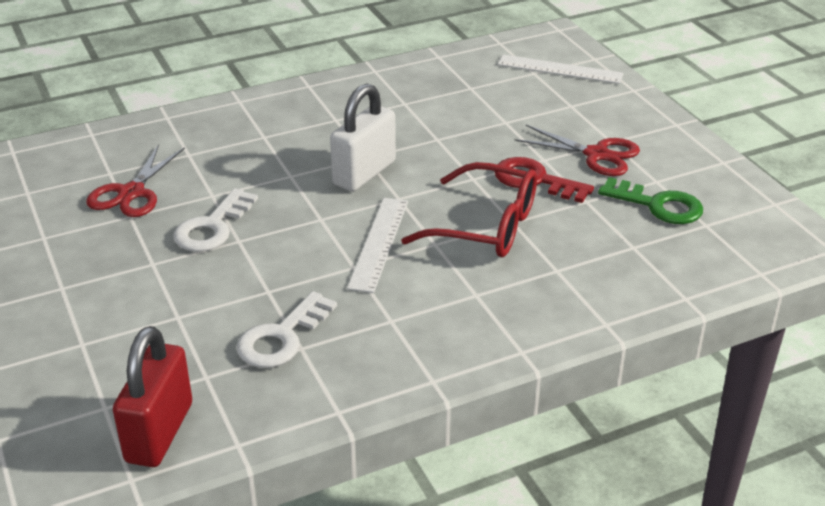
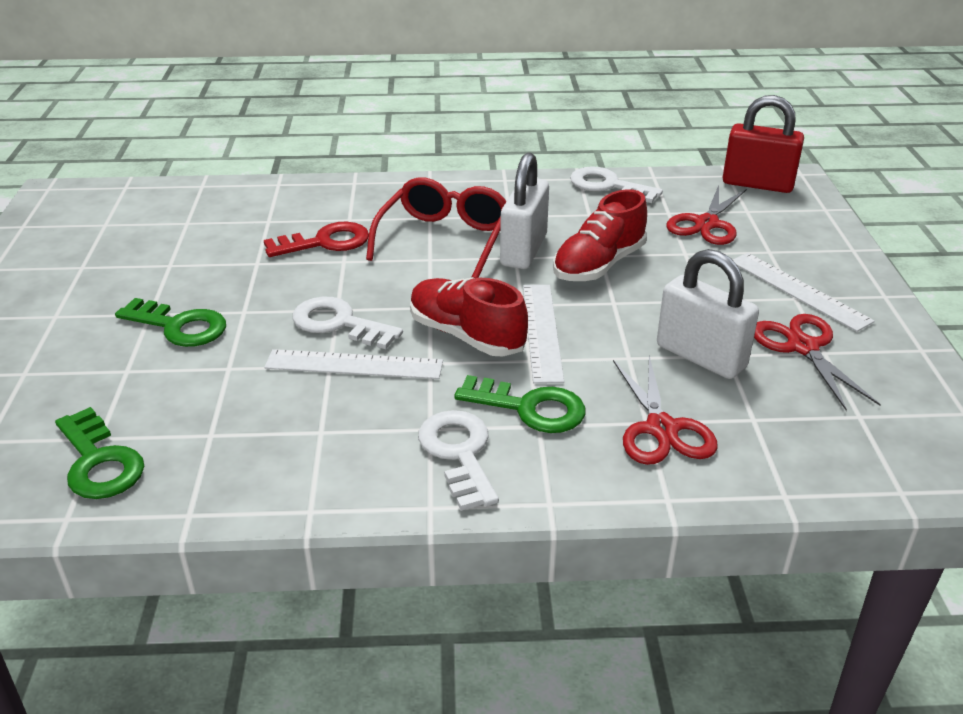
green key: 1 -> 3
red scissors: 2 -> 3
red shoe: 0 -> 2
white key: 2 -> 3
white padlock: 1 -> 2
white ruler: 2 -> 3

